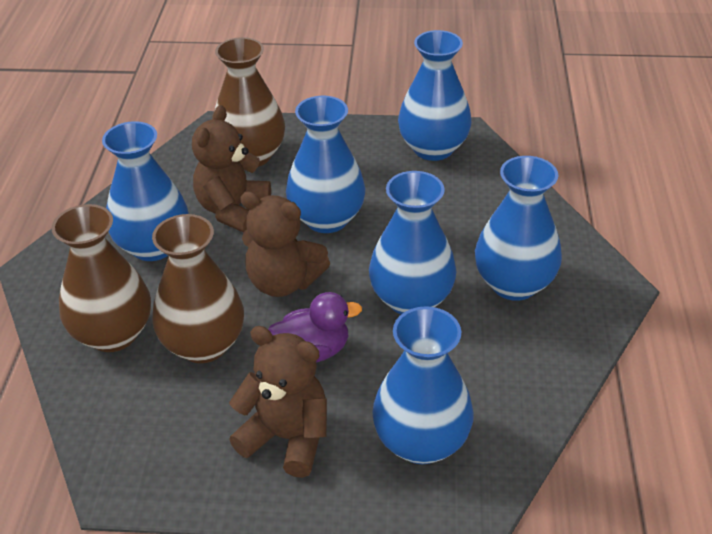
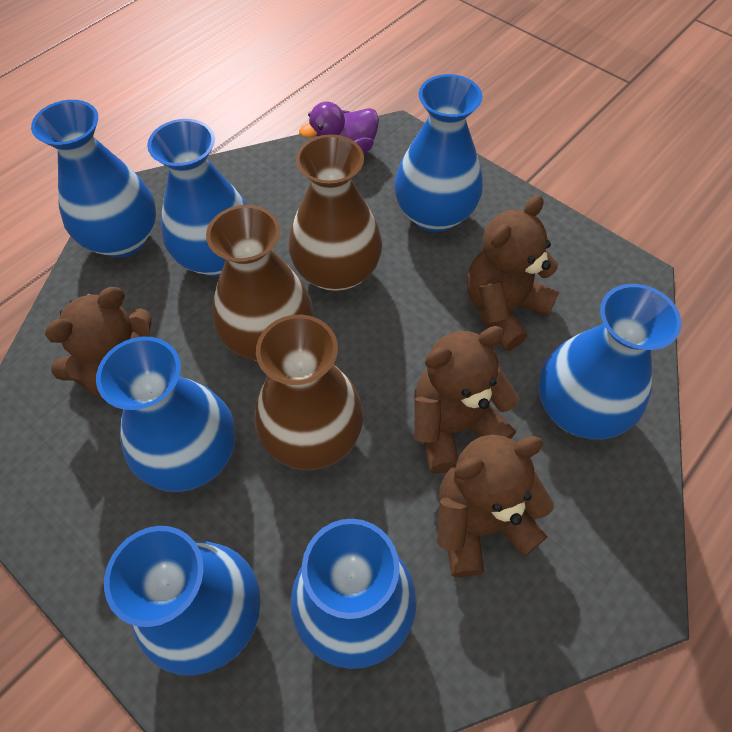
blue vase: 6 -> 7
brown teddy bear: 3 -> 4

